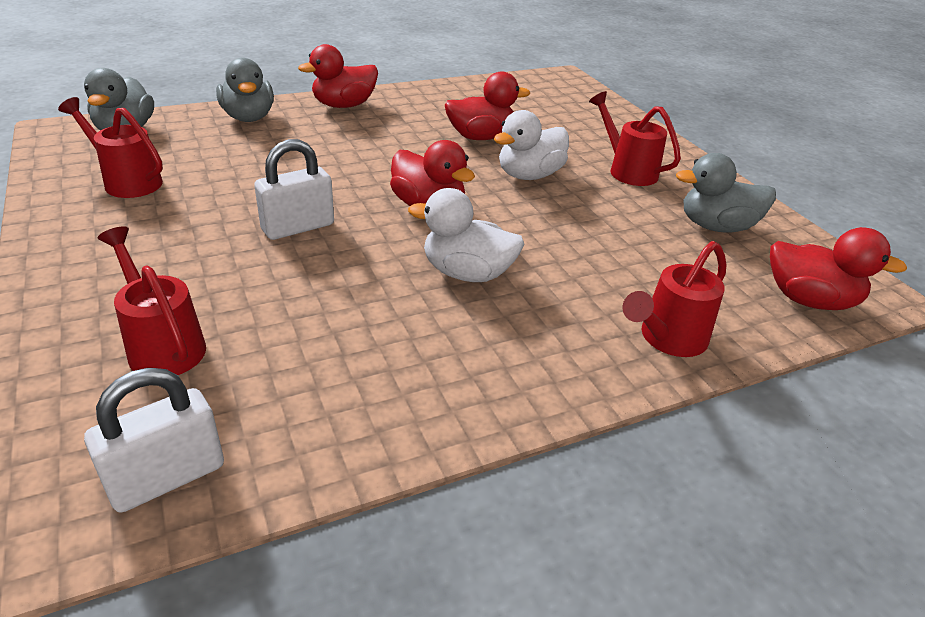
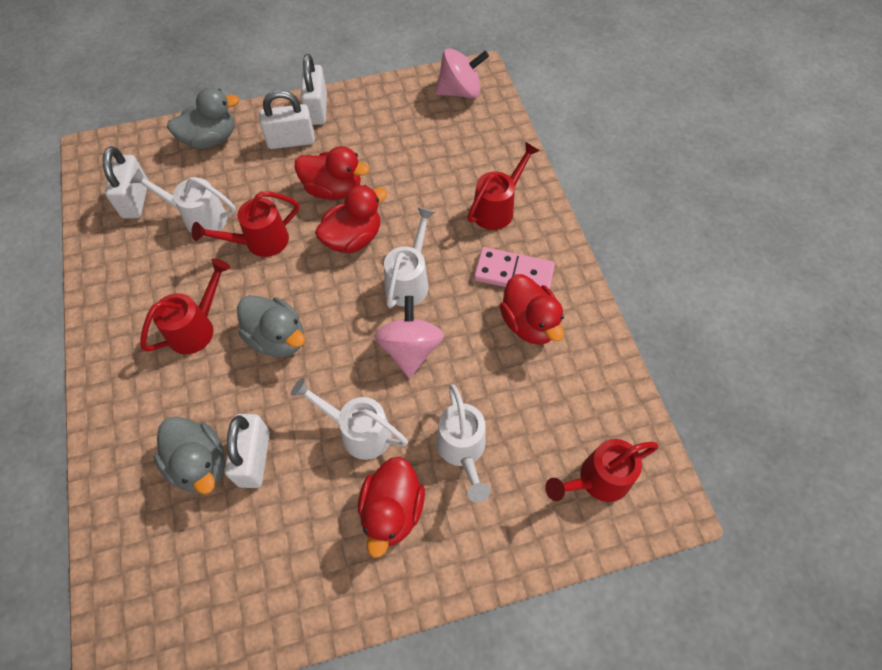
pink domino: 0 -> 1
pink spinning top: 0 -> 2
white duck: 2 -> 0
white padlock: 2 -> 4
white watering can: 0 -> 4

